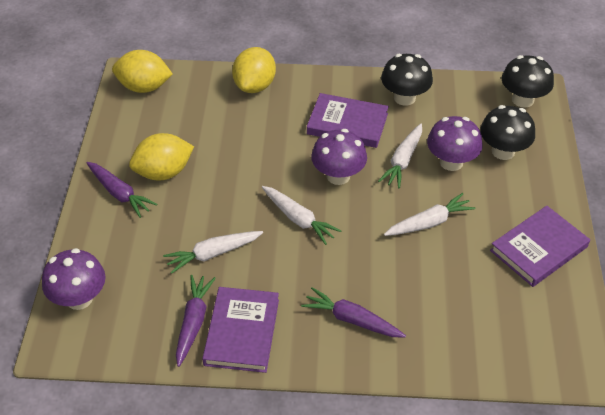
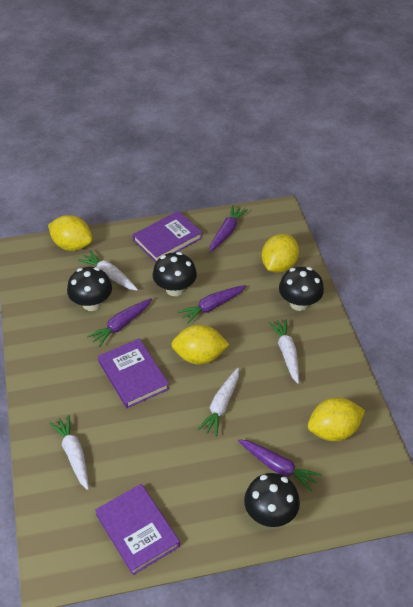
black mushroom: 3 -> 4
purple carrot: 3 -> 4
purple mushroom: 3 -> 0
yellow lemon: 3 -> 4

